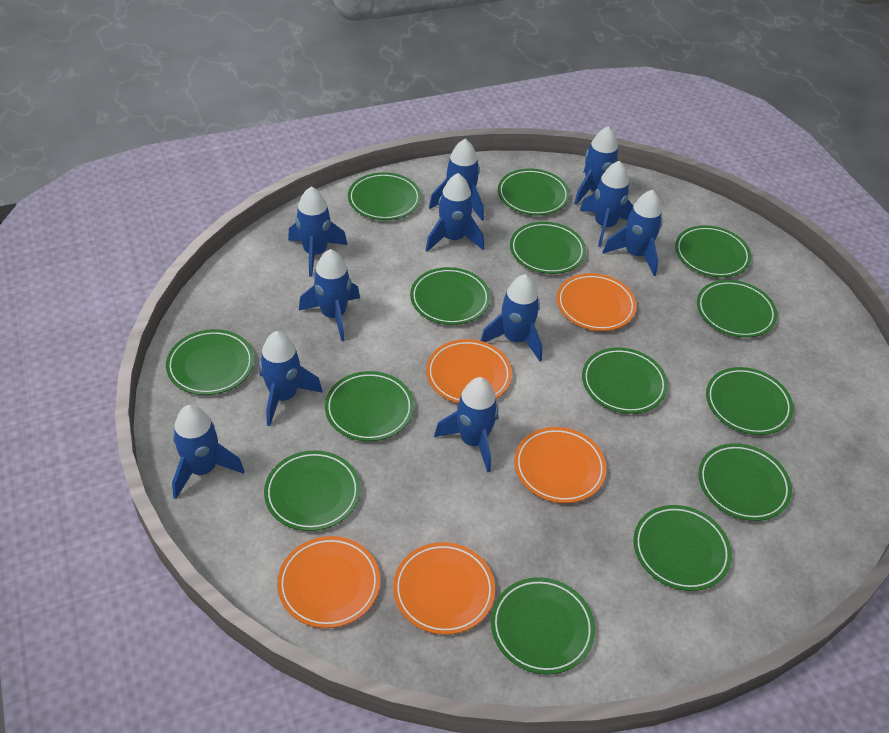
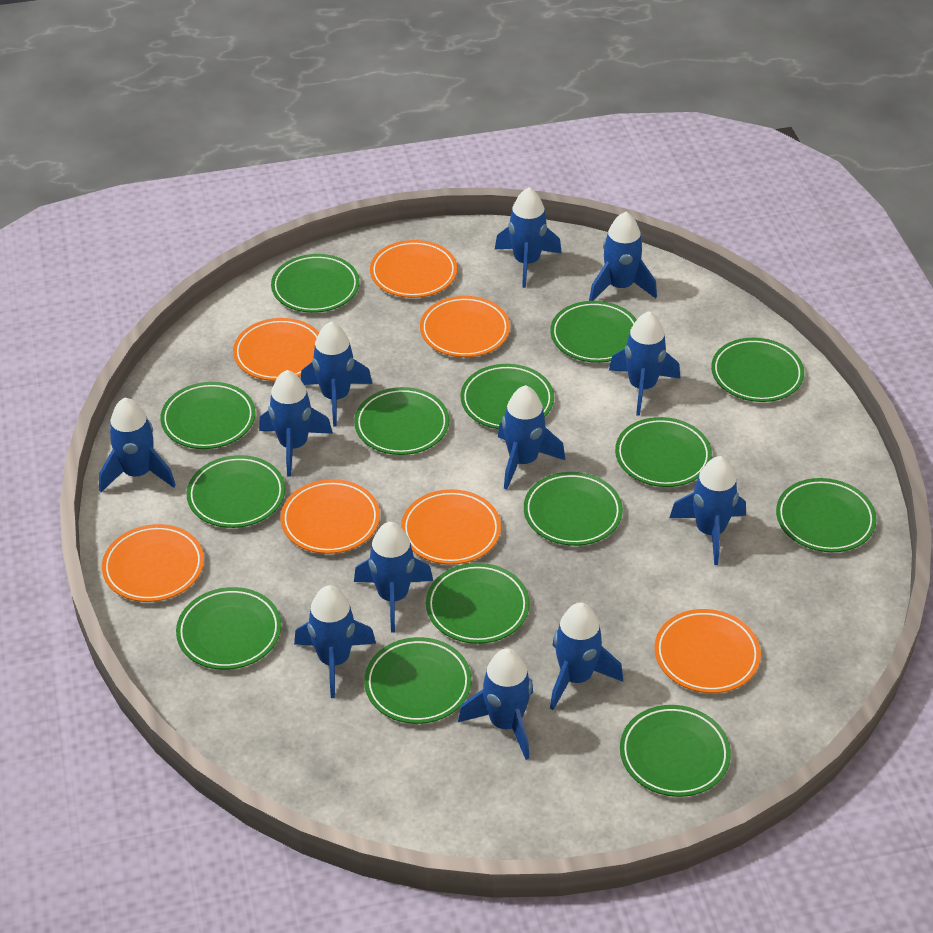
blue rocket: 11 -> 12
orange plate: 5 -> 7

